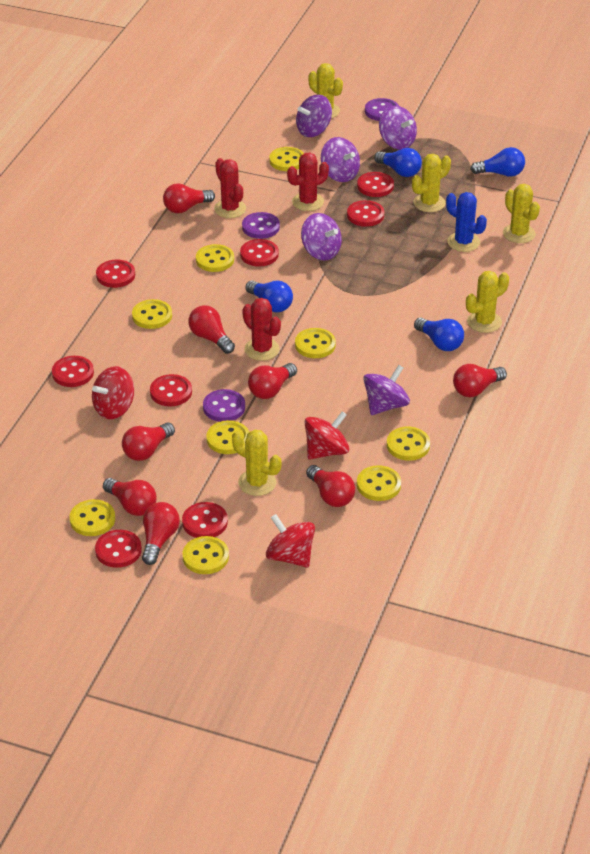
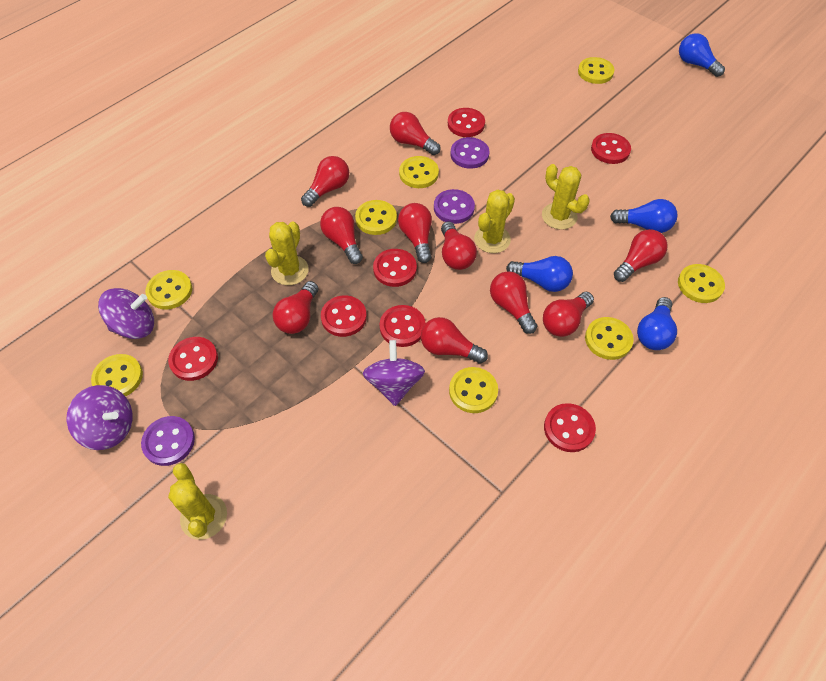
blue cactus: 1 -> 0
purple spinning top: 5 -> 3
red button: 8 -> 7
red cactus: 3 -> 0
red light bulb: 8 -> 10
red spinning top: 3 -> 0
yellow button: 9 -> 8
yellow cactus: 5 -> 4

